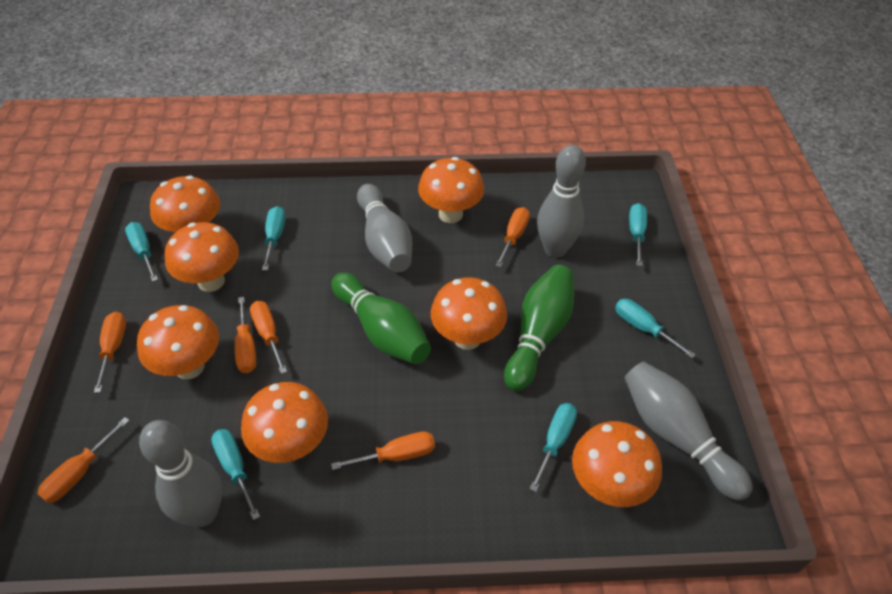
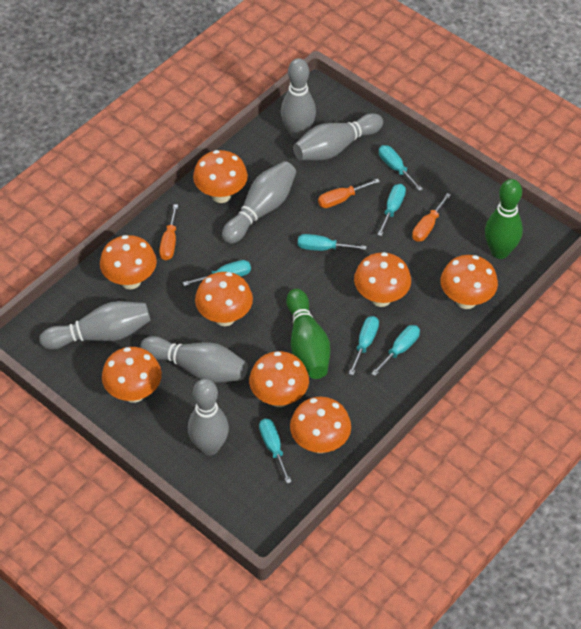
grey bowling pin: 4 -> 6
orange mushroom: 7 -> 8
orange screwdriver: 6 -> 3
turquoise screwdriver: 6 -> 7

